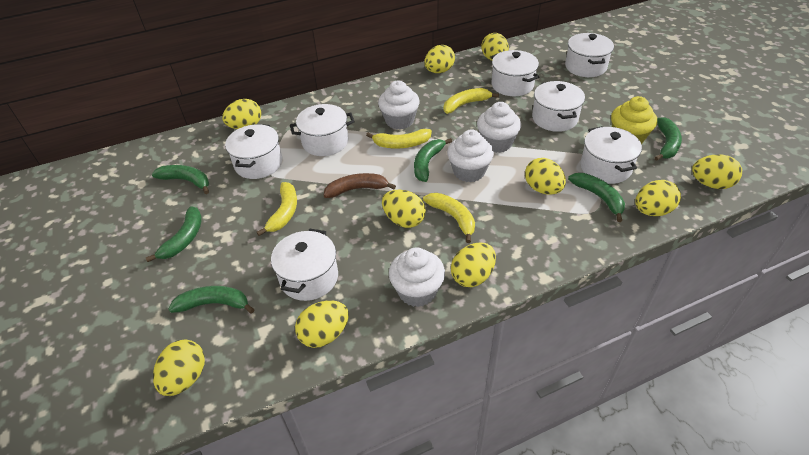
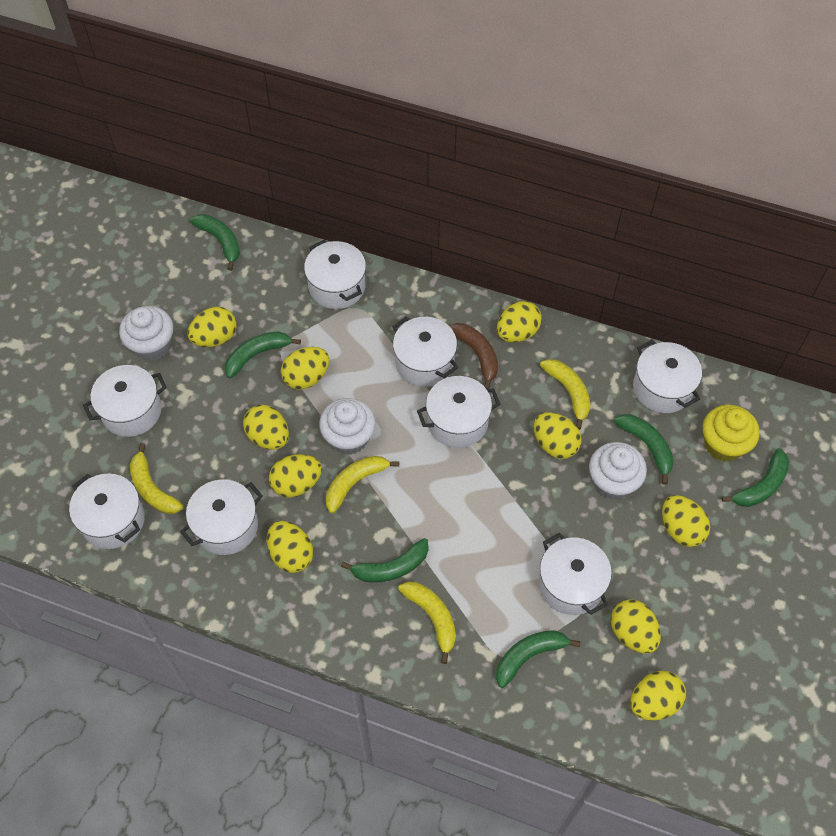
white cupcake: 4 -> 3
white pot: 7 -> 8

